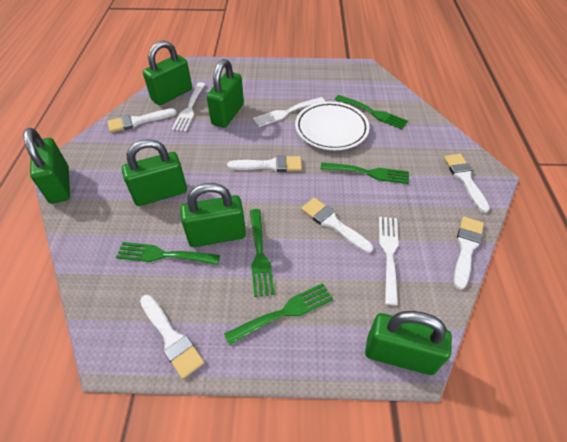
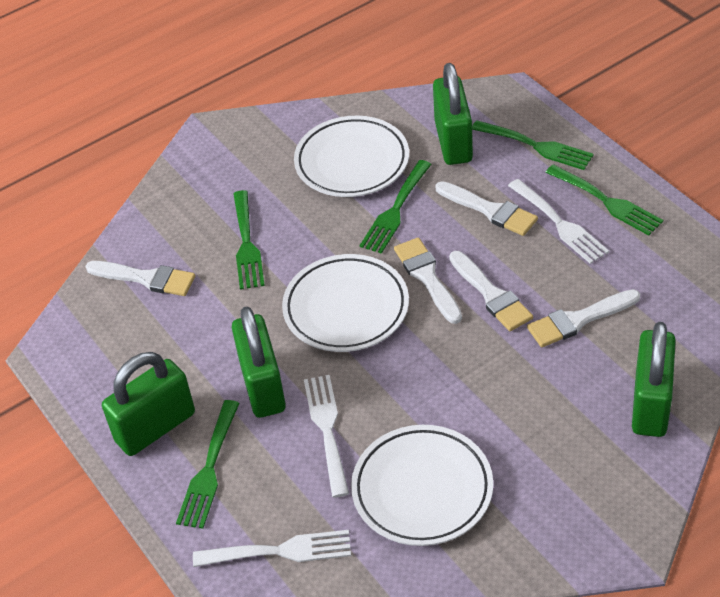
green padlock: 6 -> 4
white brush: 6 -> 5
white plate: 1 -> 3

